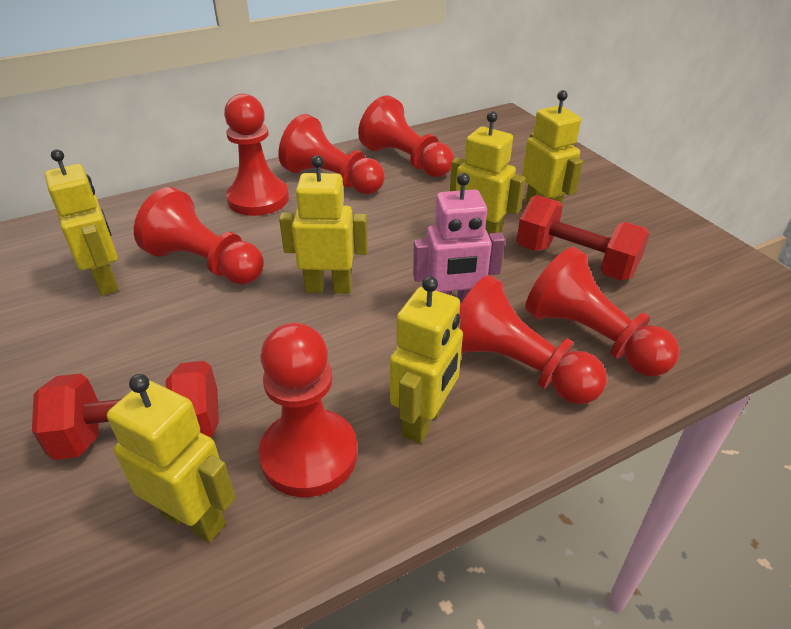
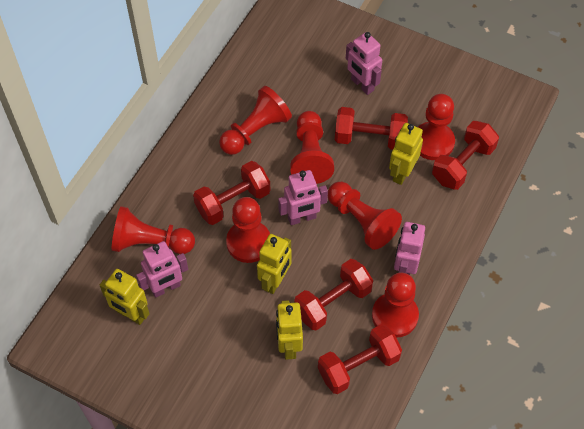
pink robot: 1 -> 4
red dumbbell: 2 -> 5
yellow robot: 6 -> 4

